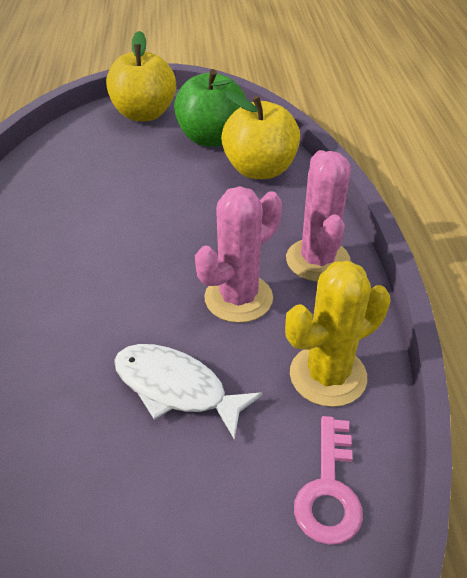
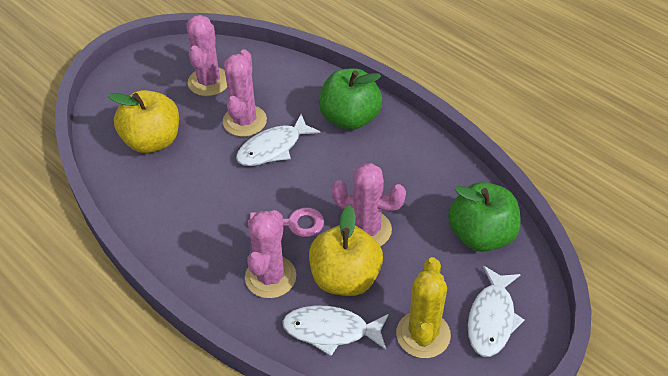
green apple: 1 -> 2
pink cactus: 2 -> 4
white fish: 1 -> 3

